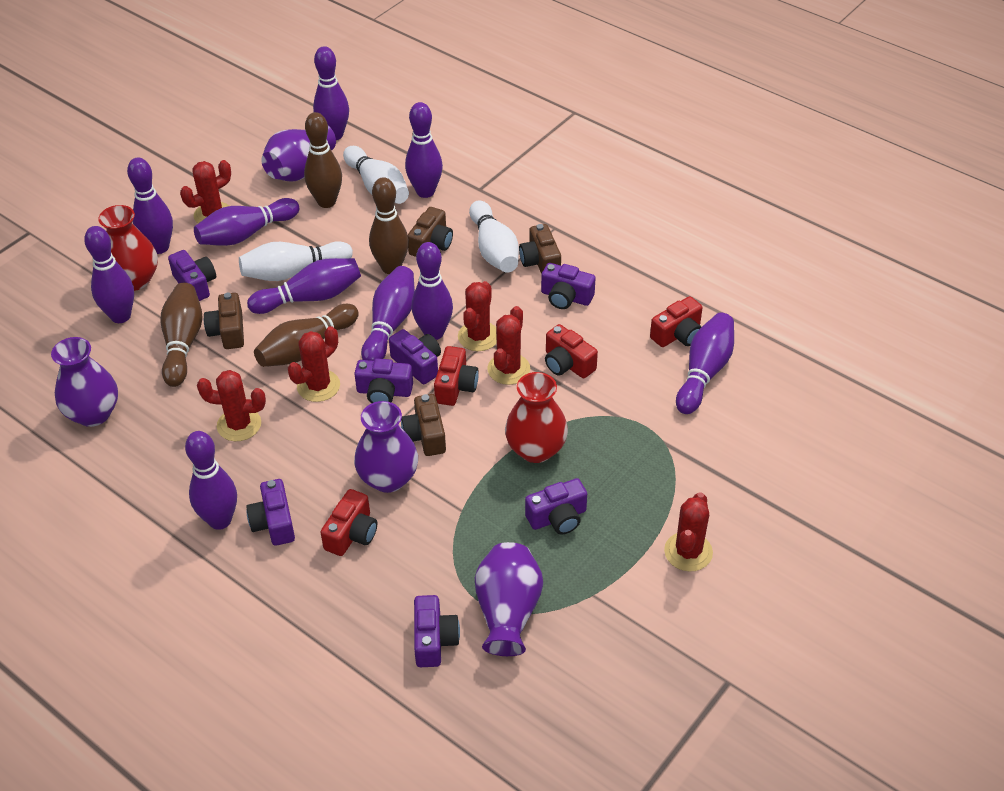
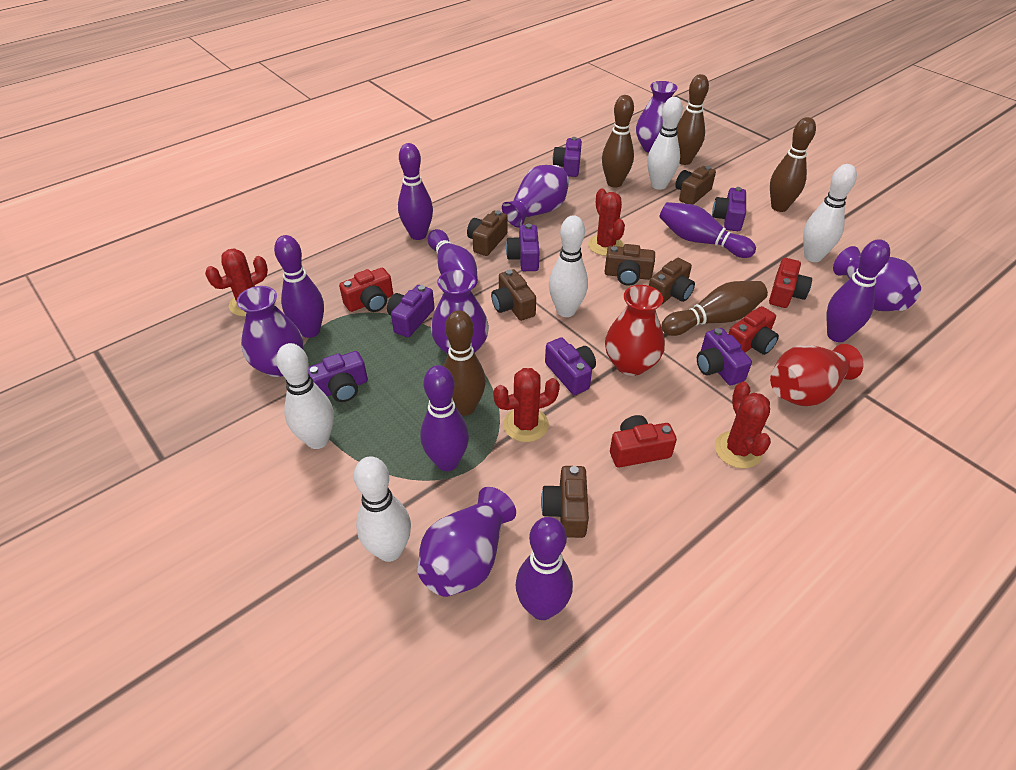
brown bowling pin: 4 -> 5
brown camera: 4 -> 6
purple bowling pin: 10 -> 7
purple vase: 4 -> 6
red cactus: 6 -> 4
white bowling pin: 3 -> 5

